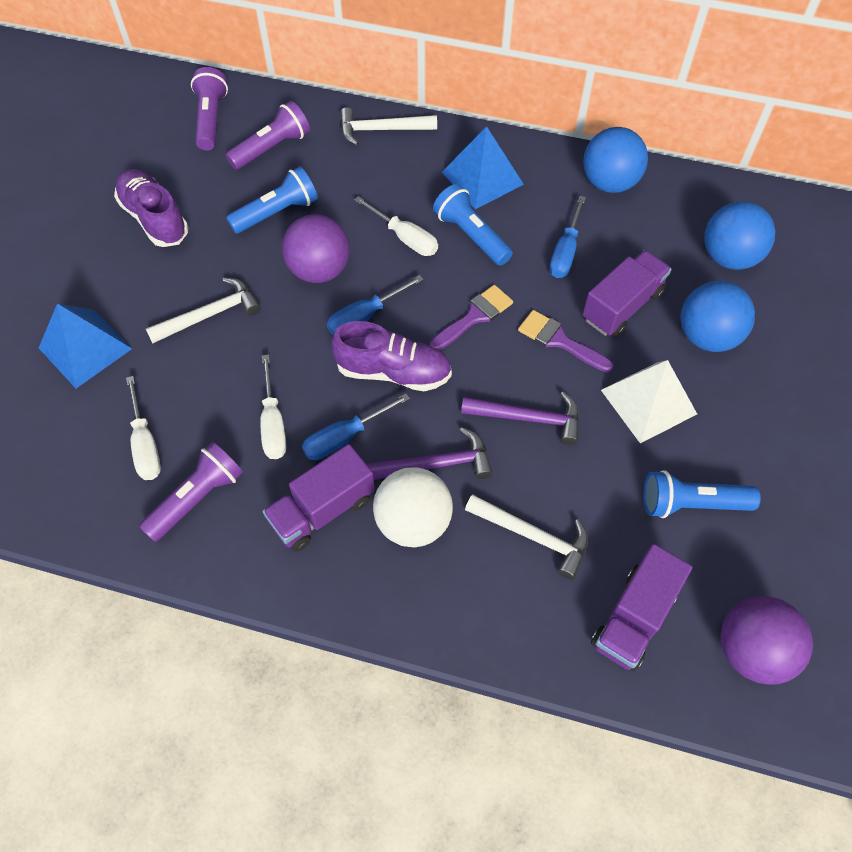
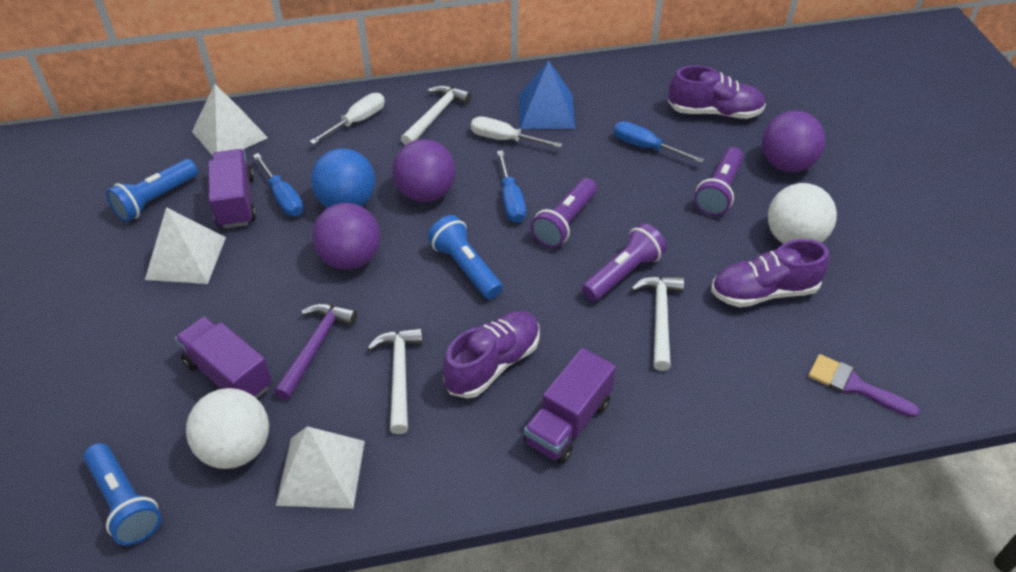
blue ball: 3 -> 1
blue pyramid: 2 -> 1
purple ball: 2 -> 3
purple brush: 2 -> 1
purple hammer: 2 -> 1
purple shoe: 2 -> 3
white ball: 1 -> 2
white pyramid: 1 -> 3
white screwdriver: 3 -> 2

